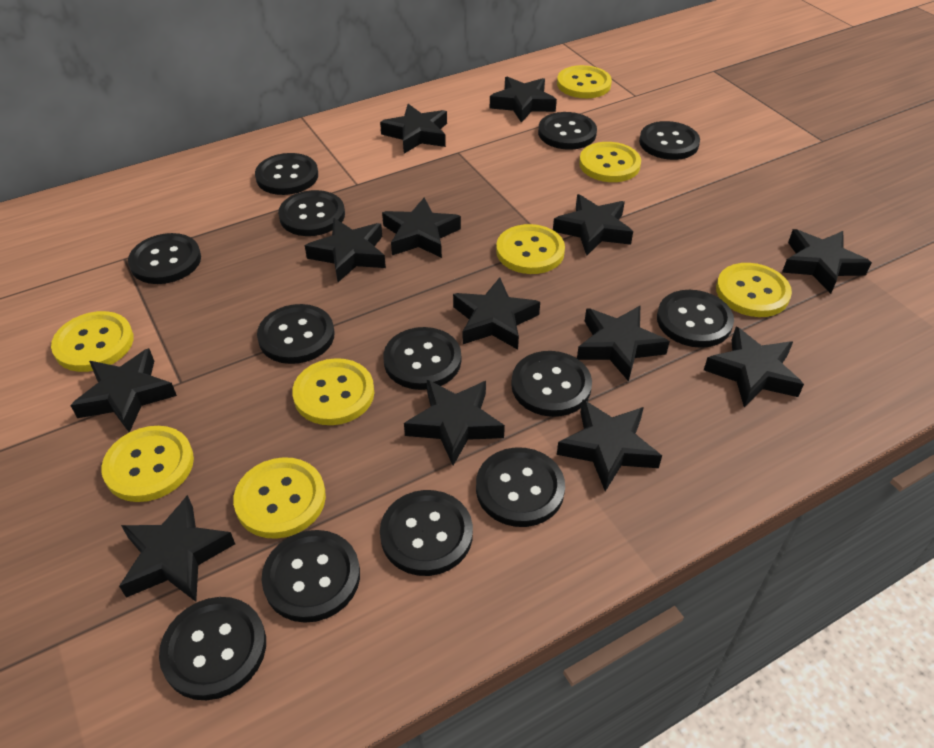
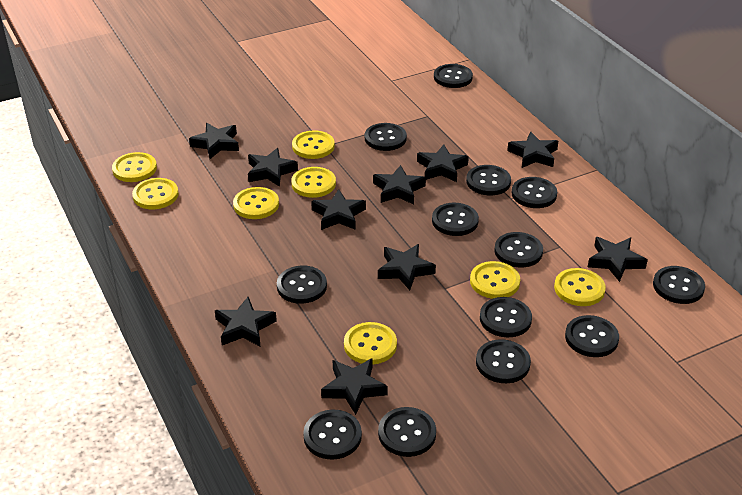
black star: 13 -> 10

